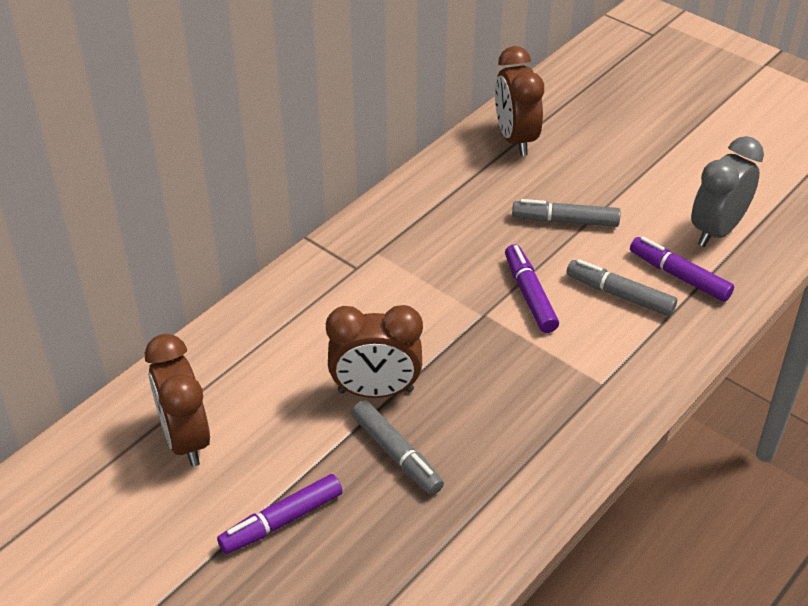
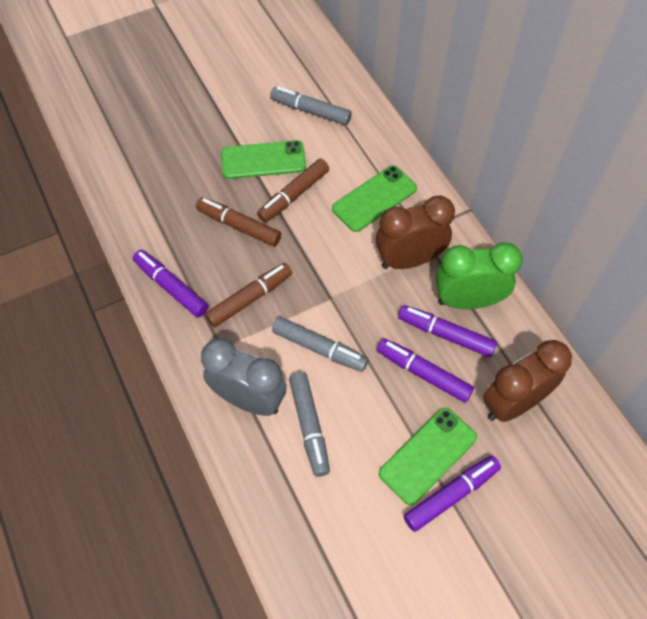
brown clock: 3 -> 2
brown marker: 0 -> 3
green clock: 0 -> 1
green phone: 0 -> 3
purple marker: 3 -> 4

